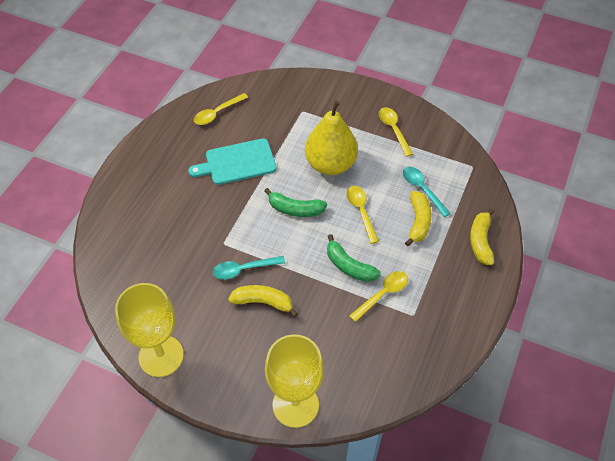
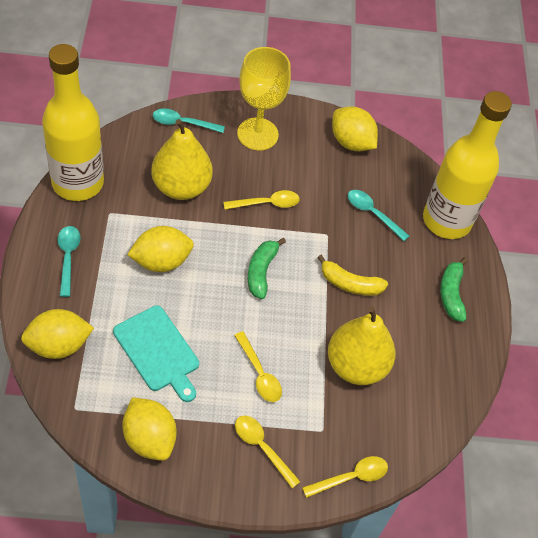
turquoise spoon: 2 -> 3
yellow banana: 3 -> 1
yellow bottle: 0 -> 2
yellow goblet: 2 -> 1
yellow lemon: 0 -> 4
yellow pear: 1 -> 2

